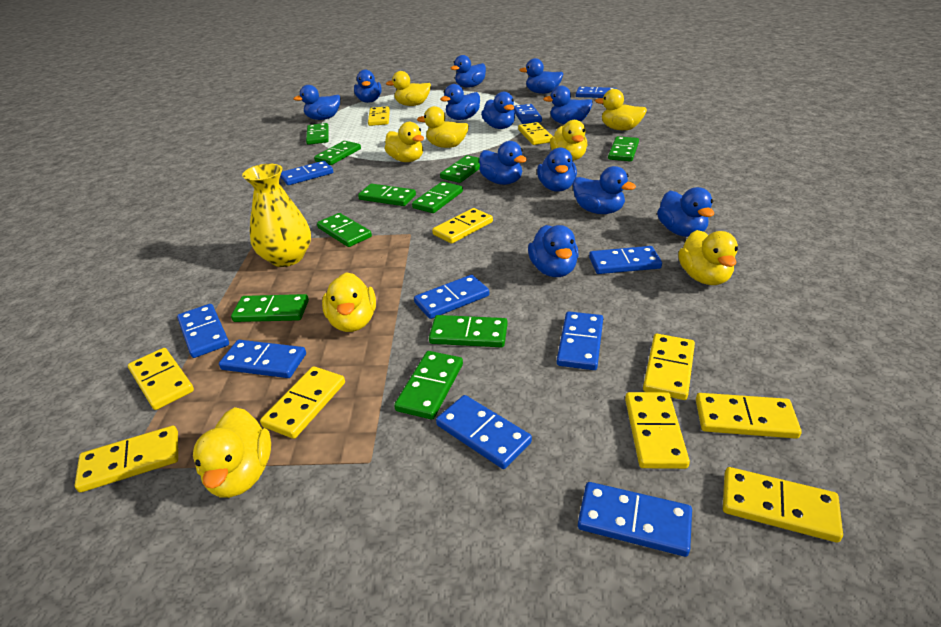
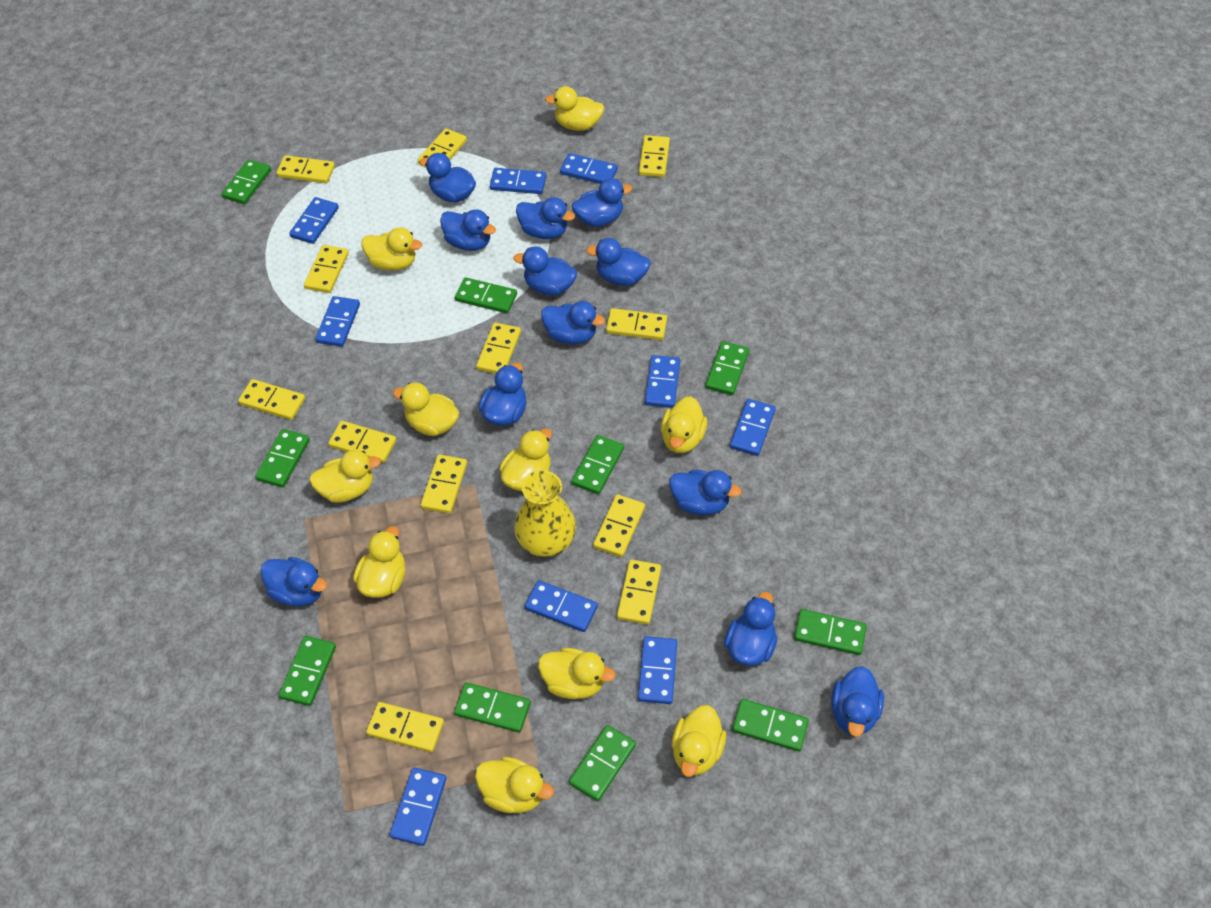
blue domino: 10 -> 9
yellow domino: 10 -> 12
yellow duck: 8 -> 10

